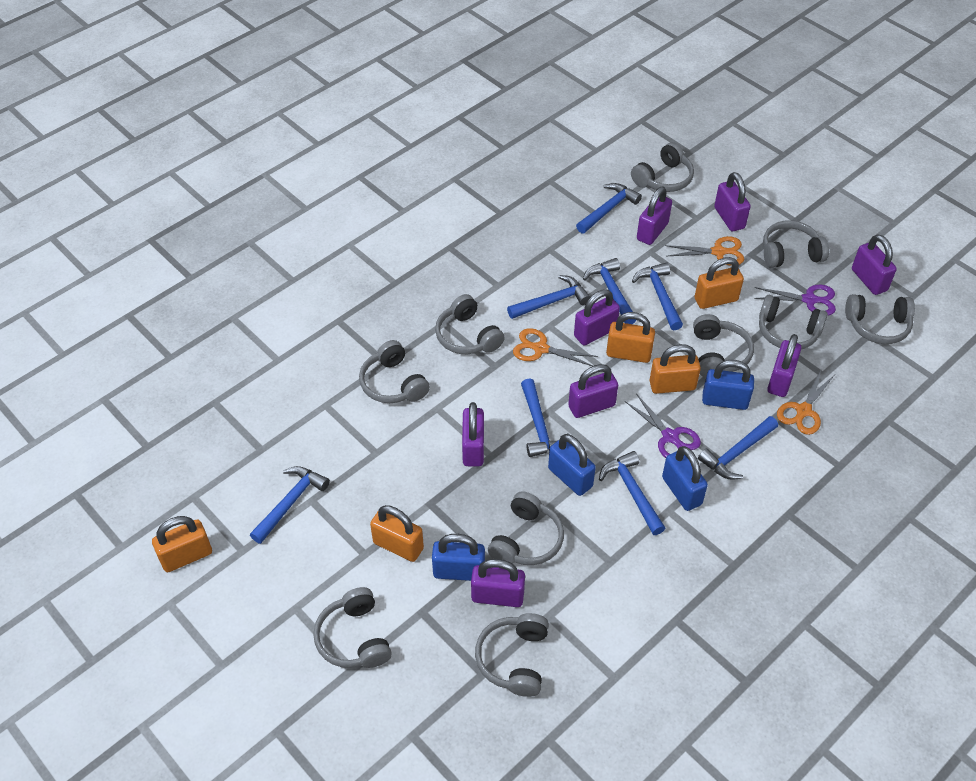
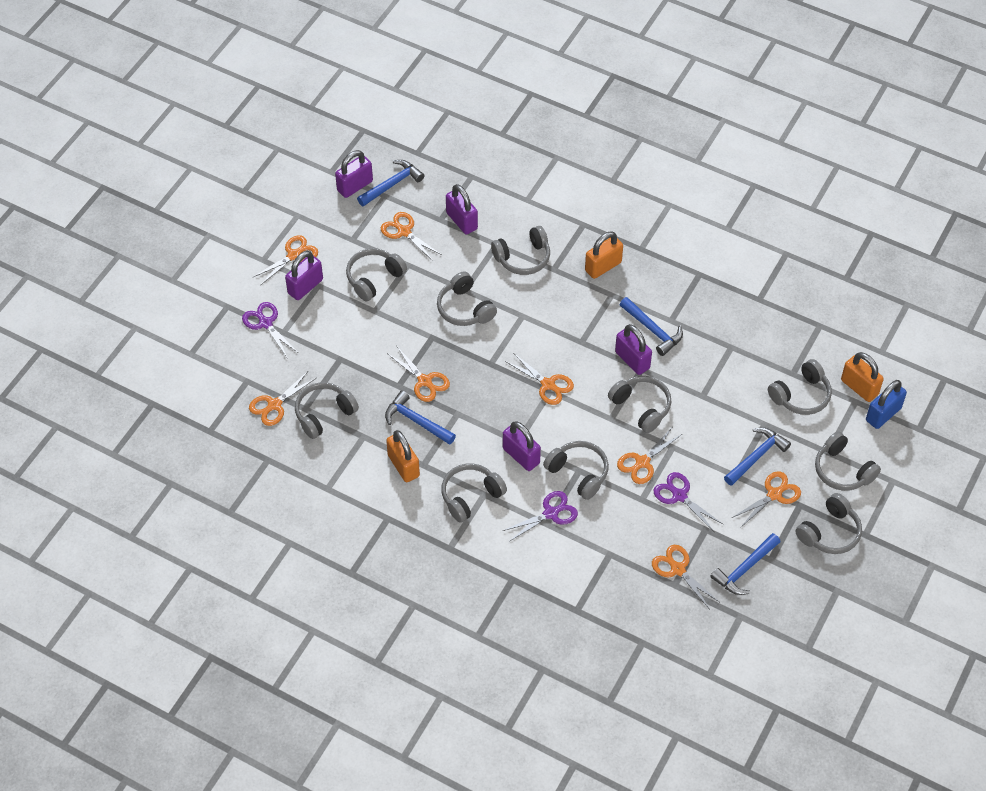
blue hammer: 8 -> 5
blue padlock: 4 -> 1
orange padlock: 5 -> 3
orange scissors: 3 -> 8
purple padlock: 8 -> 5
purple scissors: 2 -> 3

